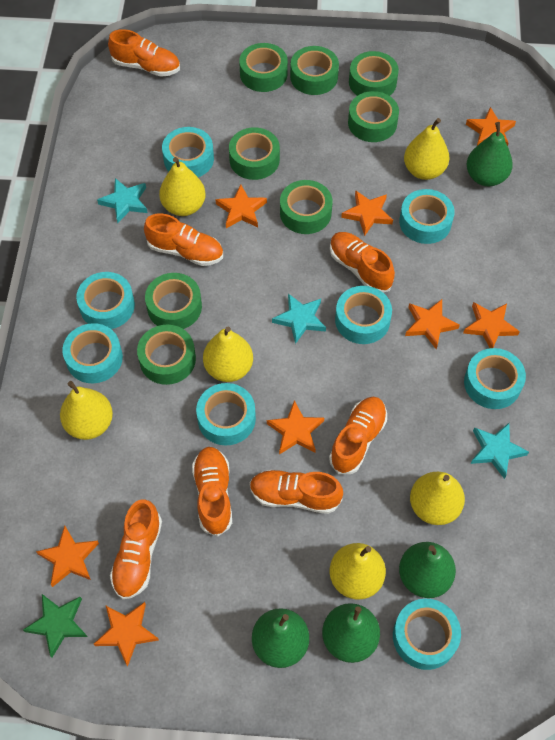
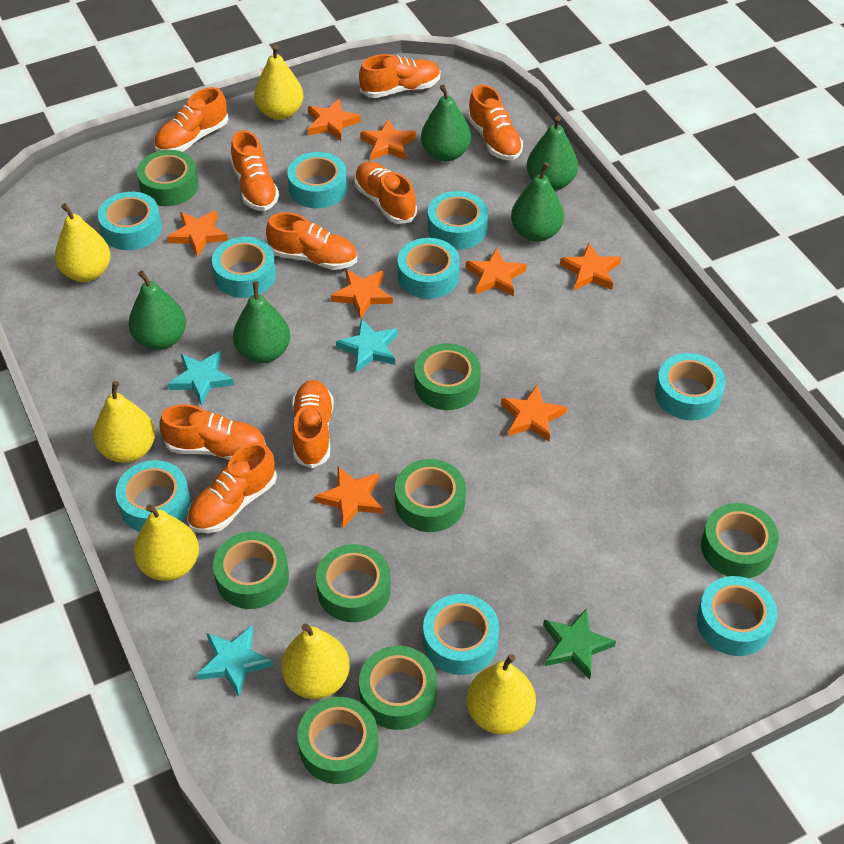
green pear: 4 -> 5
orange shoe: 7 -> 9
turquoise tape: 8 -> 9

